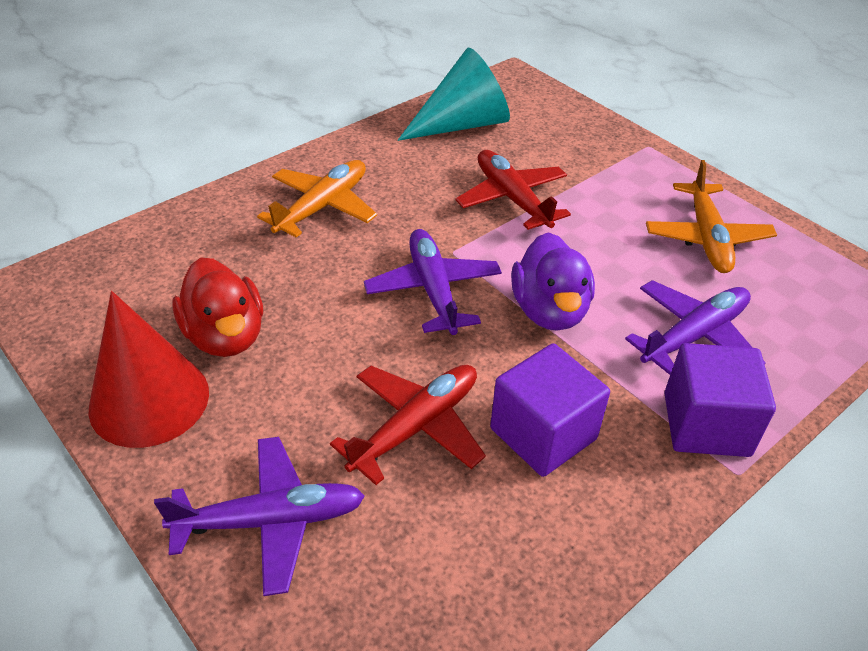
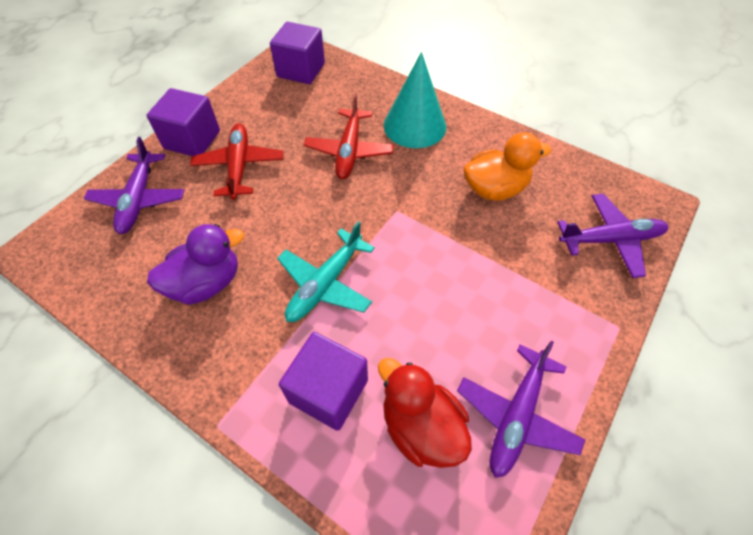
orange duck: 0 -> 1
orange plane: 2 -> 0
purple cube: 2 -> 3
red cone: 1 -> 0
turquoise plane: 0 -> 1

